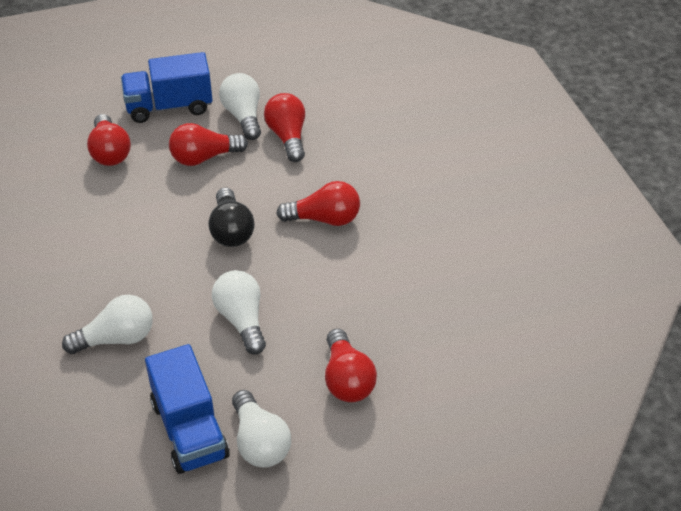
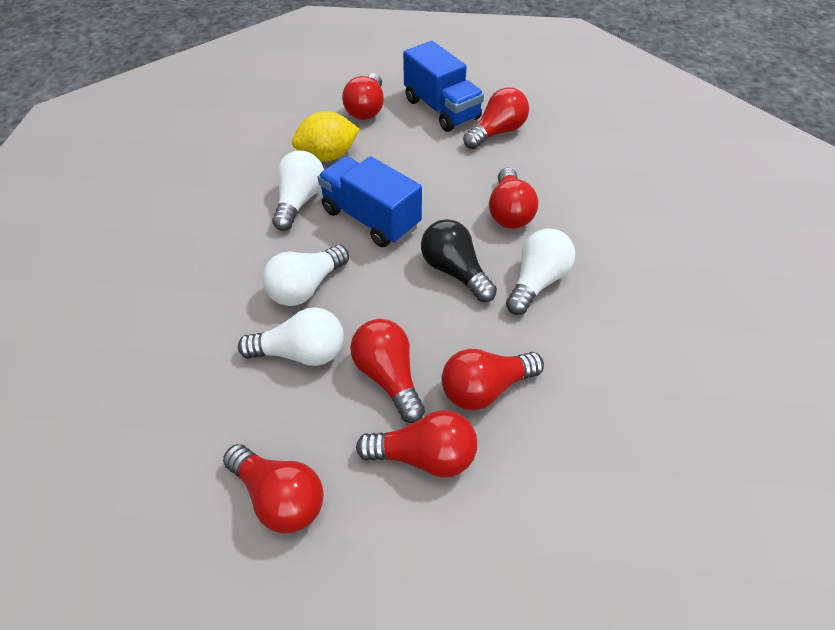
red light bulb: 5 -> 7
yellow lemon: 0 -> 1

